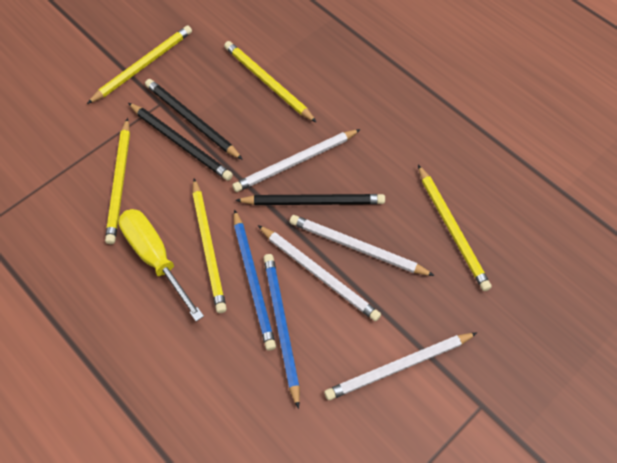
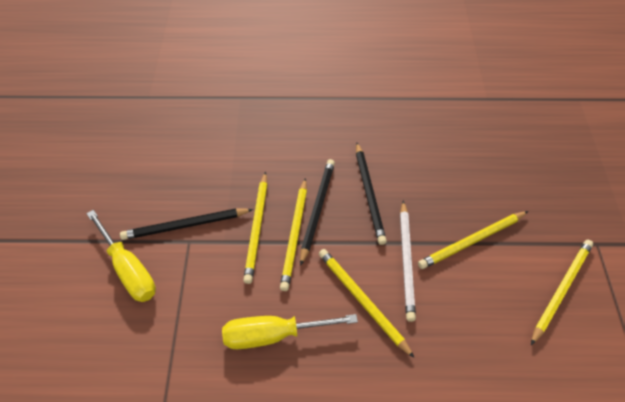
blue pencil: 2 -> 0
white pencil: 4 -> 1
yellow screwdriver: 1 -> 2

